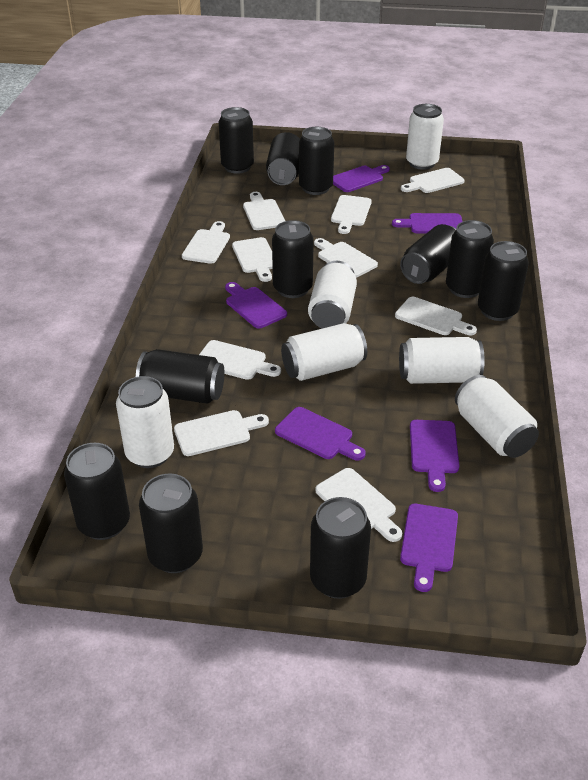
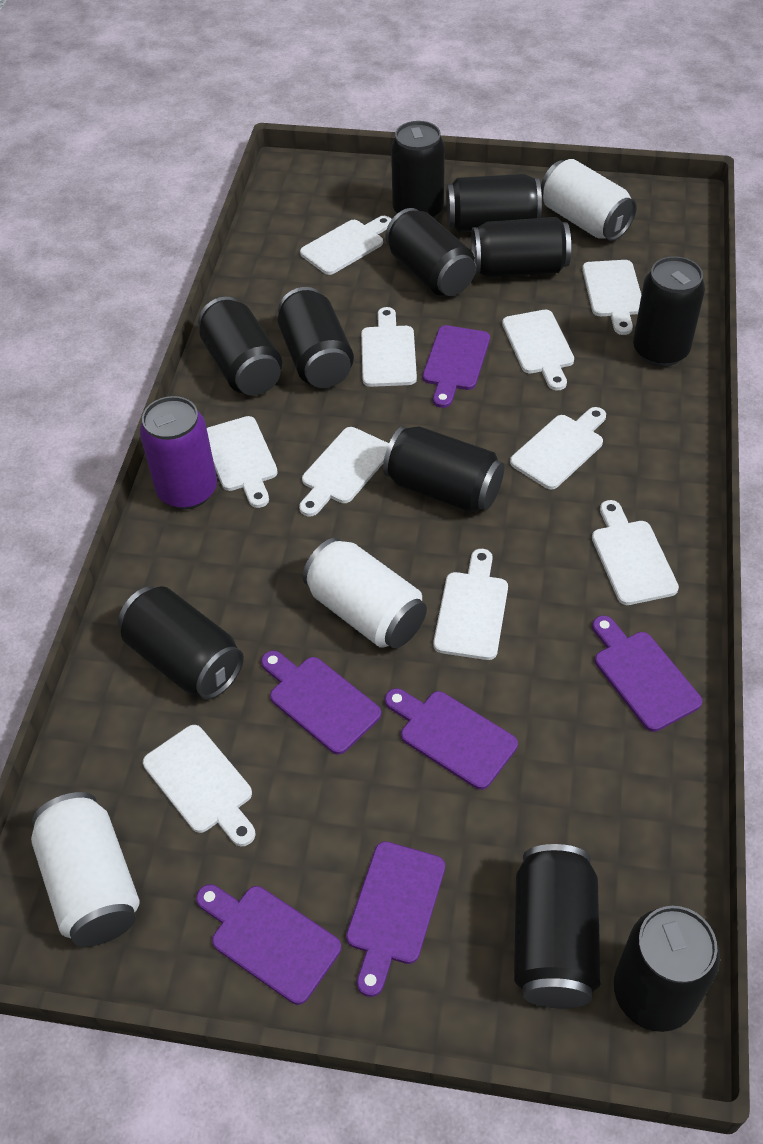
purple can: 0 -> 1
white can: 6 -> 3

